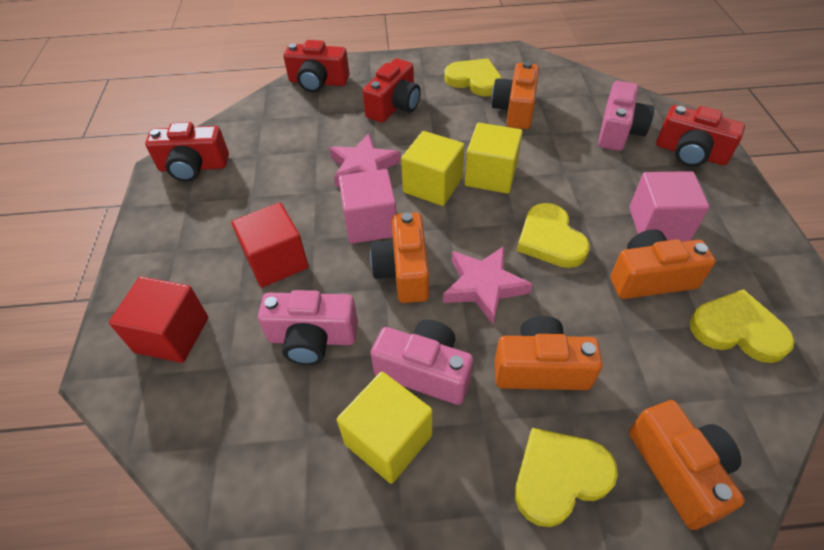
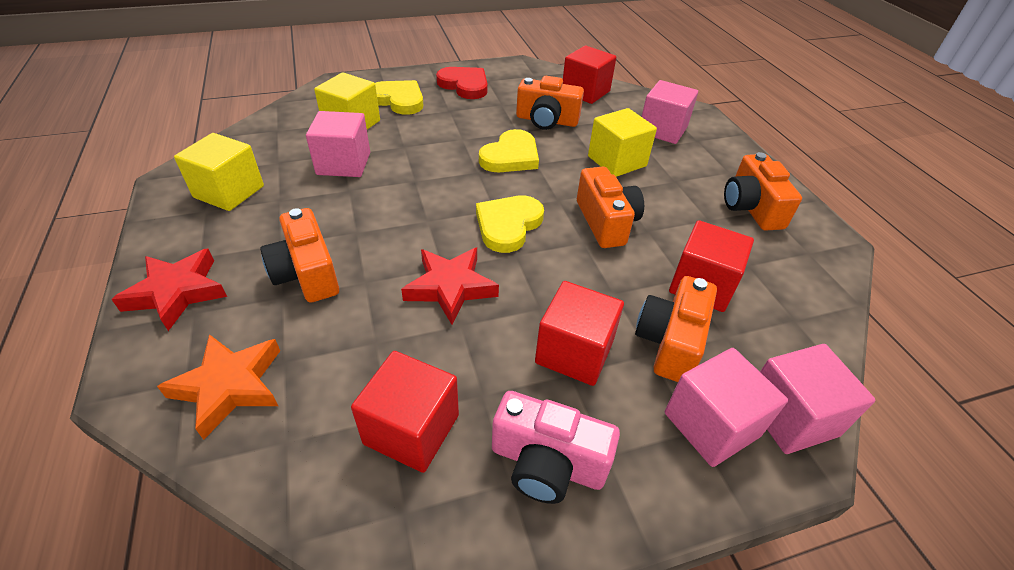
orange star: 0 -> 1
pink camera: 3 -> 1
pink cube: 2 -> 4
pink star: 2 -> 0
red camera: 4 -> 0
red cube: 2 -> 4
red heart: 0 -> 1
red star: 0 -> 2
yellow heart: 4 -> 3

